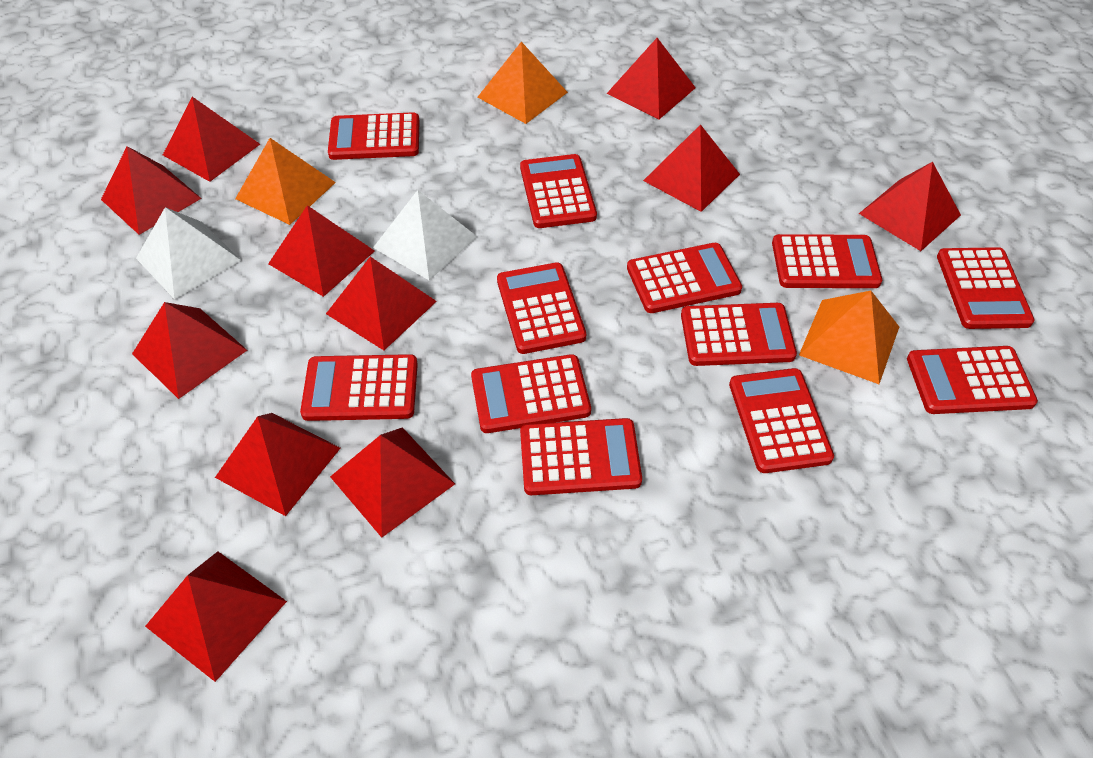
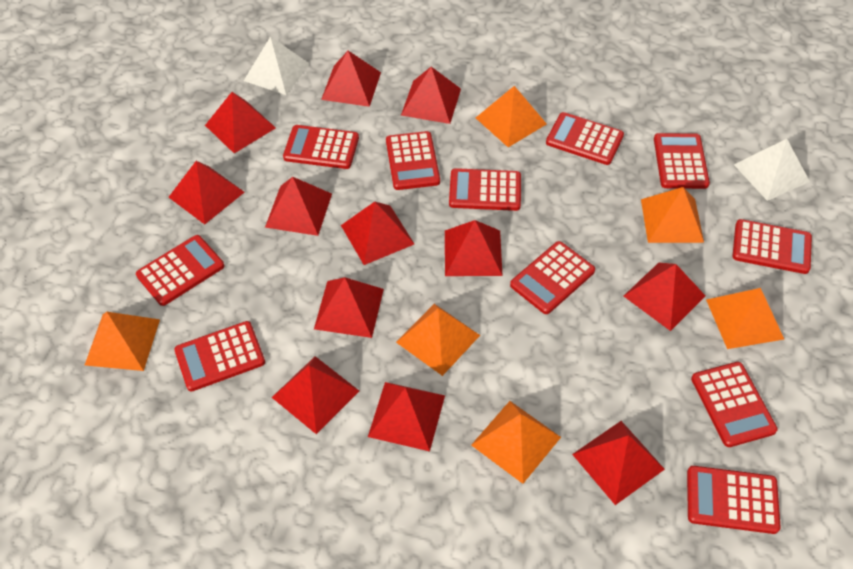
orange pyramid: 3 -> 6
red calculator: 12 -> 11
red pyramid: 11 -> 12

